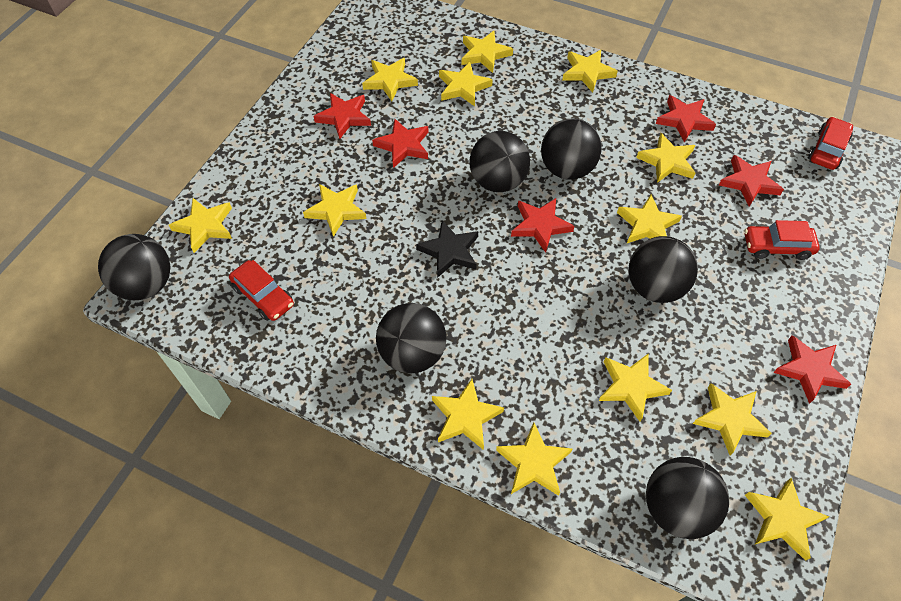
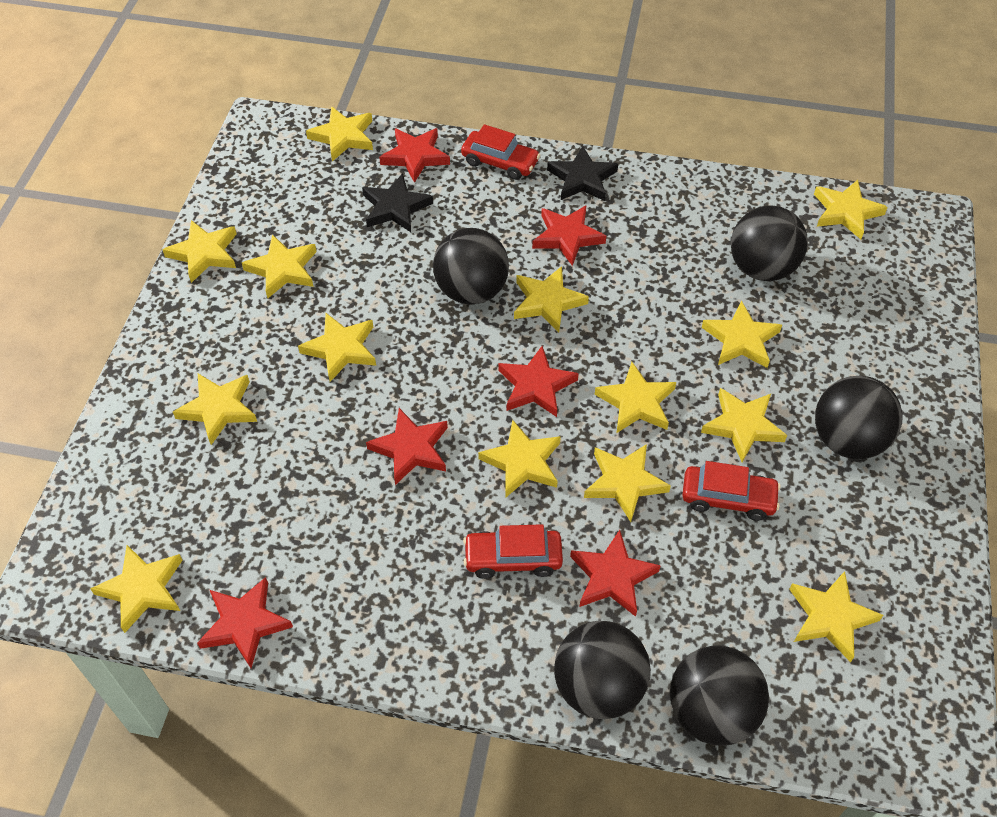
black ball: 6 -> 5
black star: 1 -> 2
yellow star: 13 -> 14

